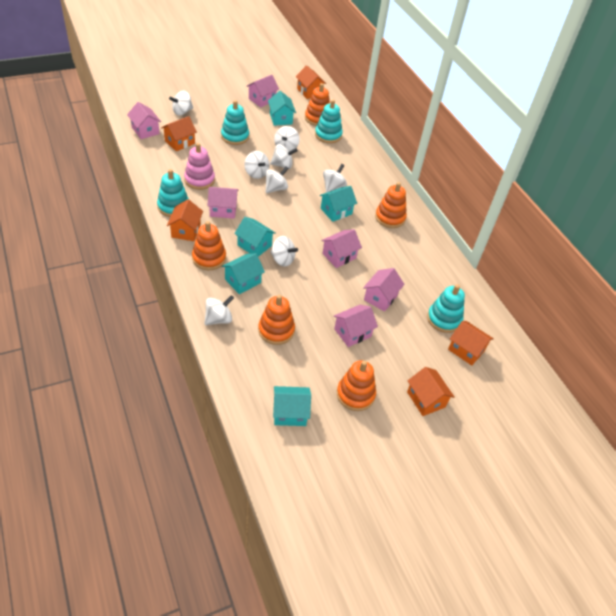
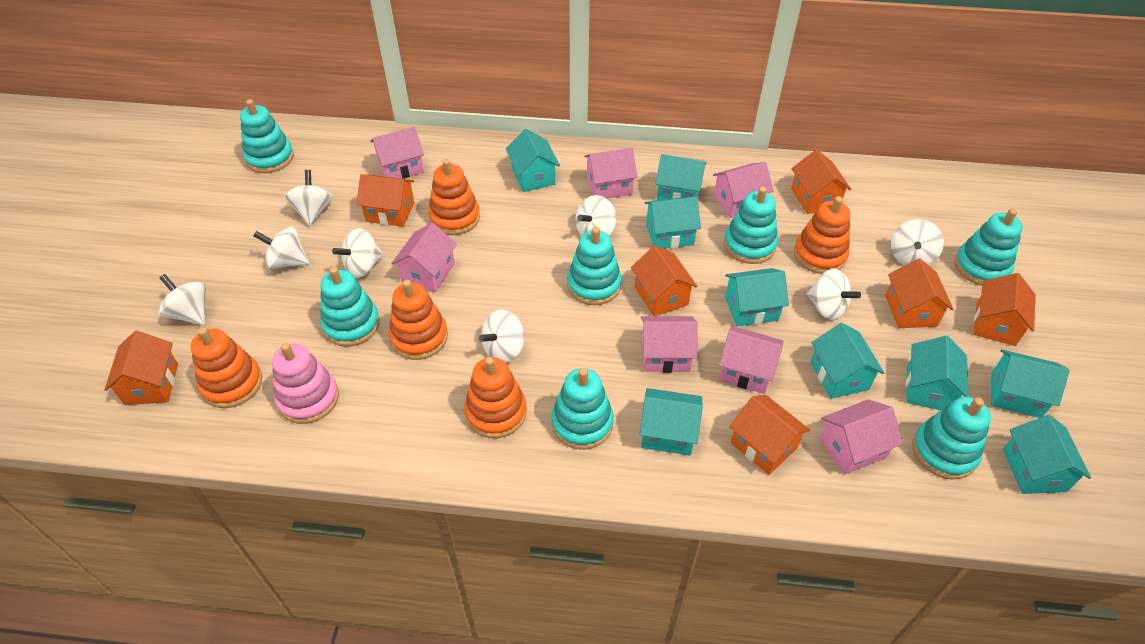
orange house: 5 -> 7
pink house: 6 -> 7
turquoise house: 5 -> 9
turquoise stacking toy: 4 -> 7

